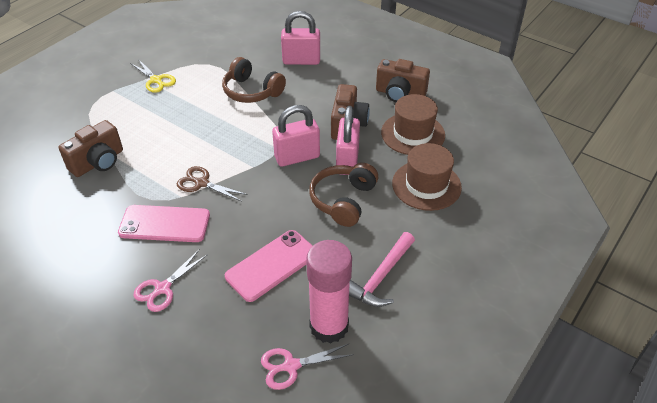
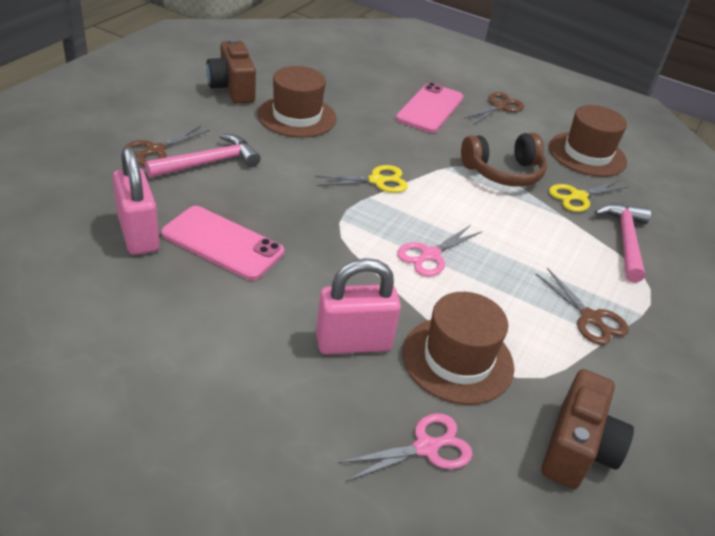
brown camera: 3 -> 2
brown hat: 2 -> 3
brown headphones: 2 -> 1
brown scissors: 1 -> 3
pink glue stick: 1 -> 0
pink hammer: 1 -> 2
pink padlock: 3 -> 2
yellow scissors: 1 -> 2

